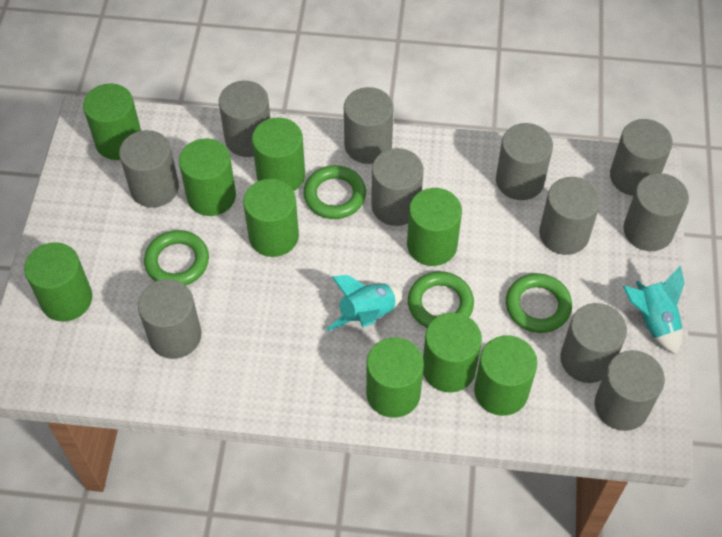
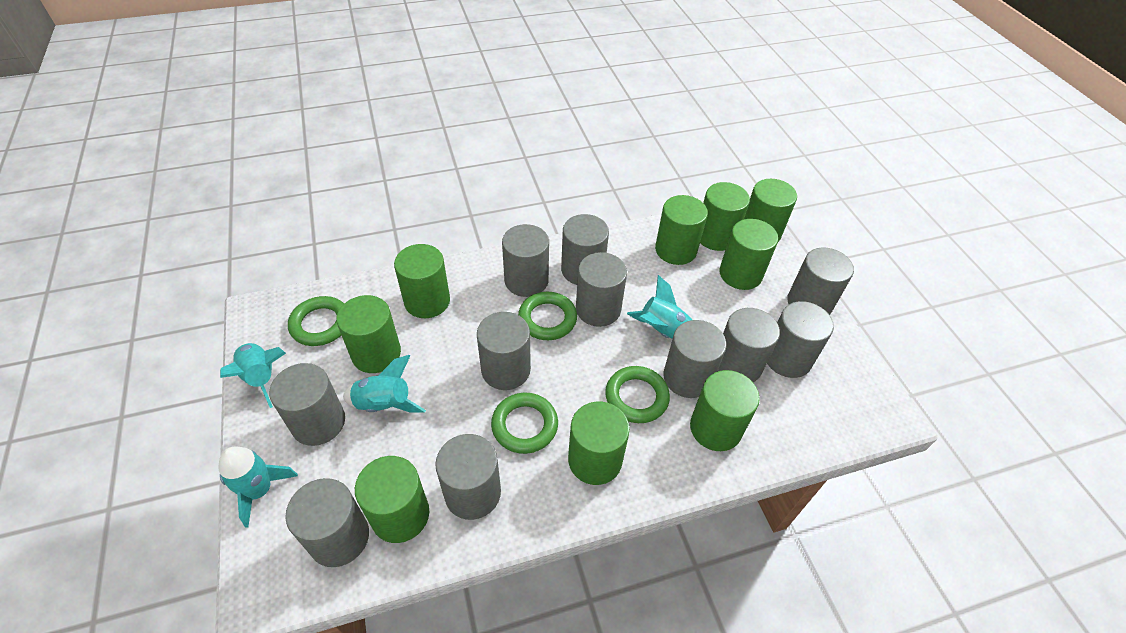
turquoise rocket: 2 -> 4

